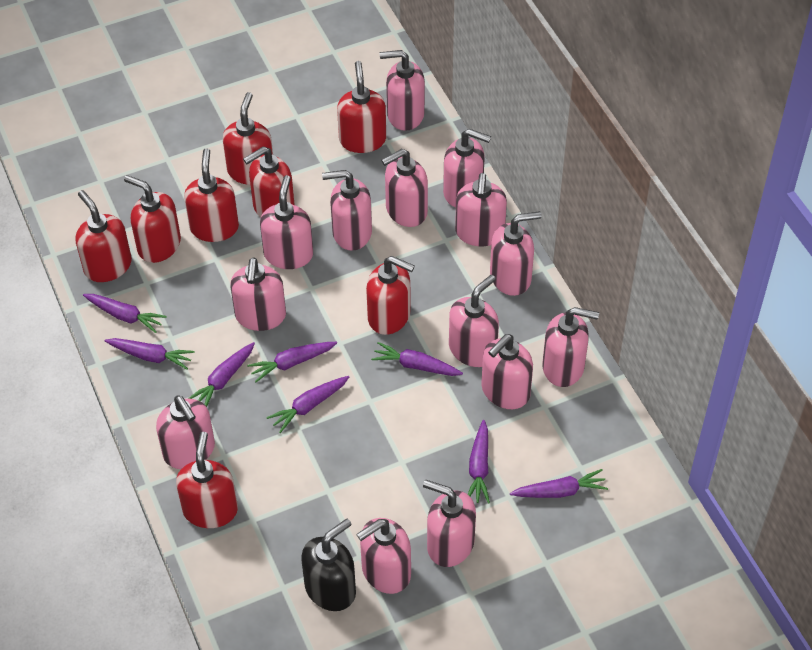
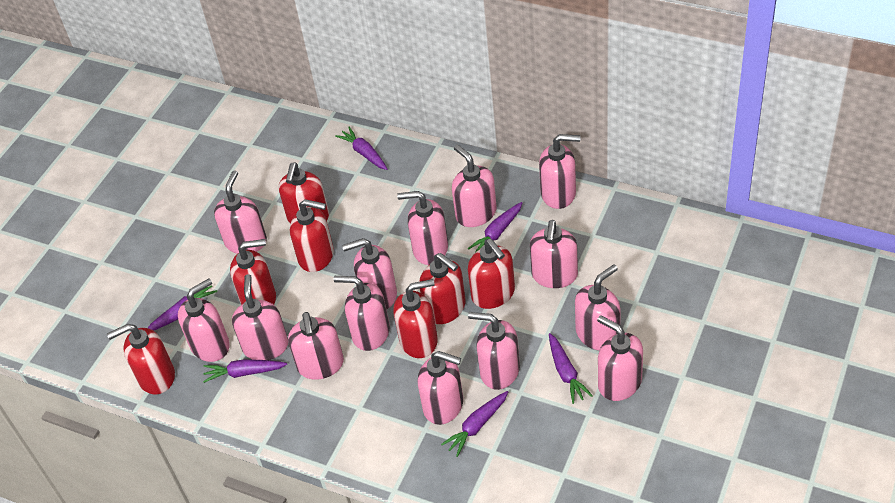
black soap dispenser: 1 -> 0
purple carrot: 8 -> 6
red soap dispenser: 8 -> 7

